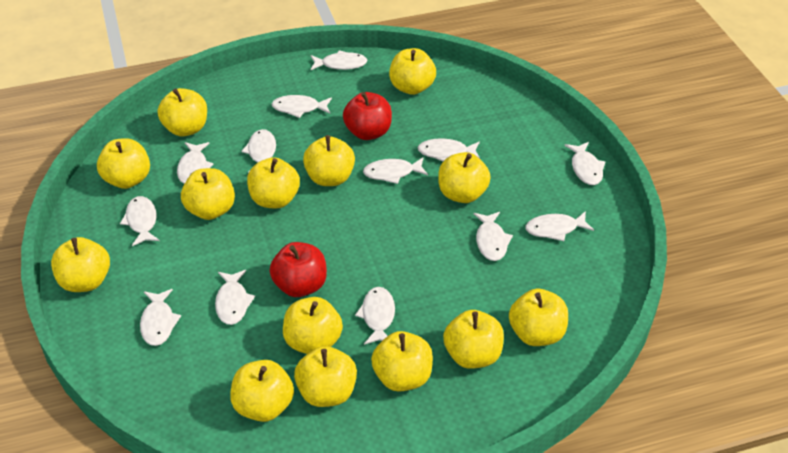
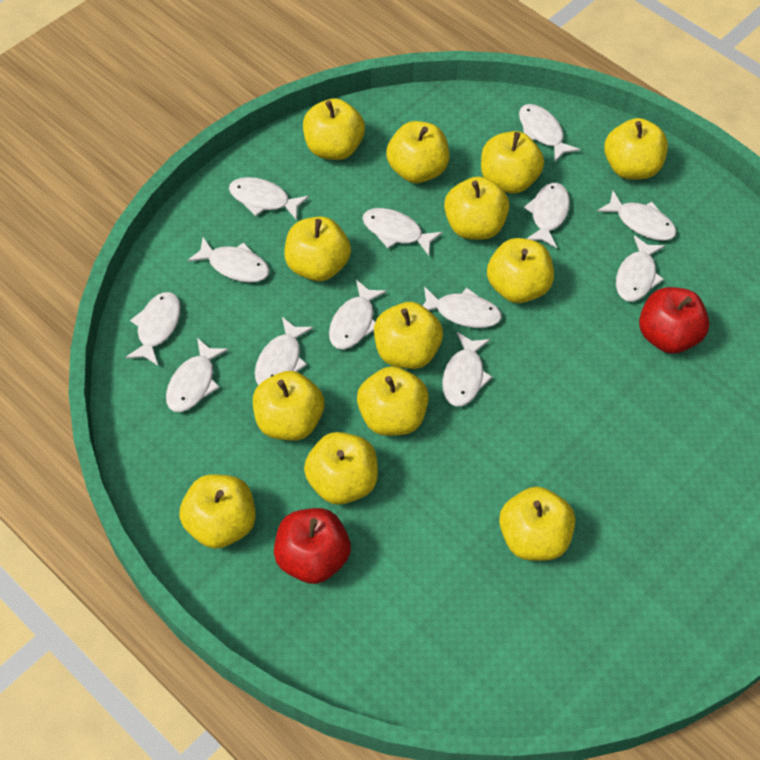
yellow apple: 14 -> 13

